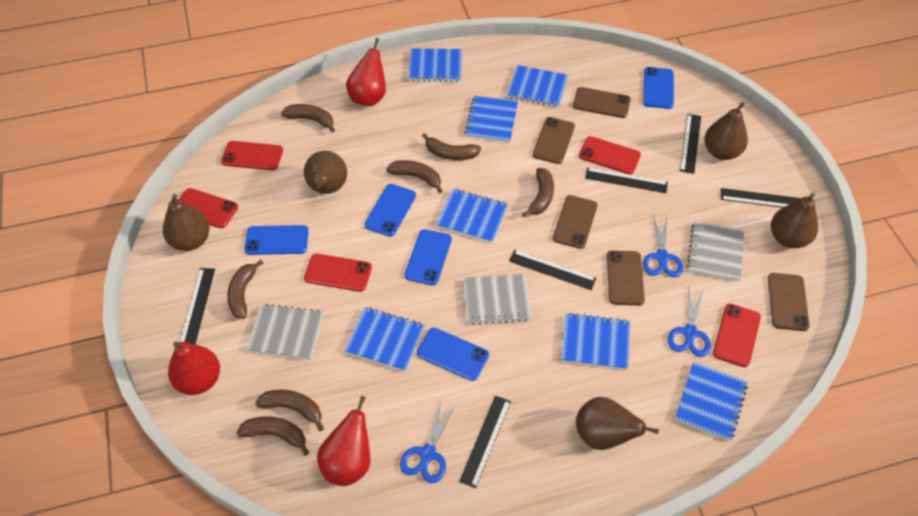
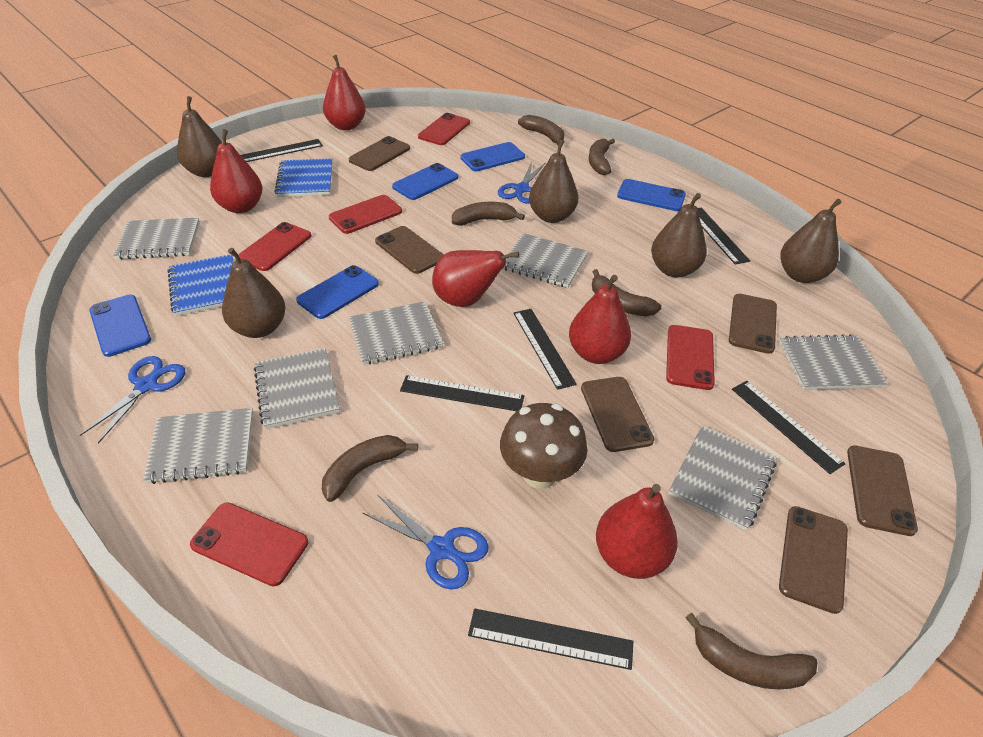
blue notebook: 7 -> 2
brown banana: 7 -> 6
brown mushroom: 0 -> 1
brown phone: 5 -> 6
grey notebook: 3 -> 7
red pear: 3 -> 5

